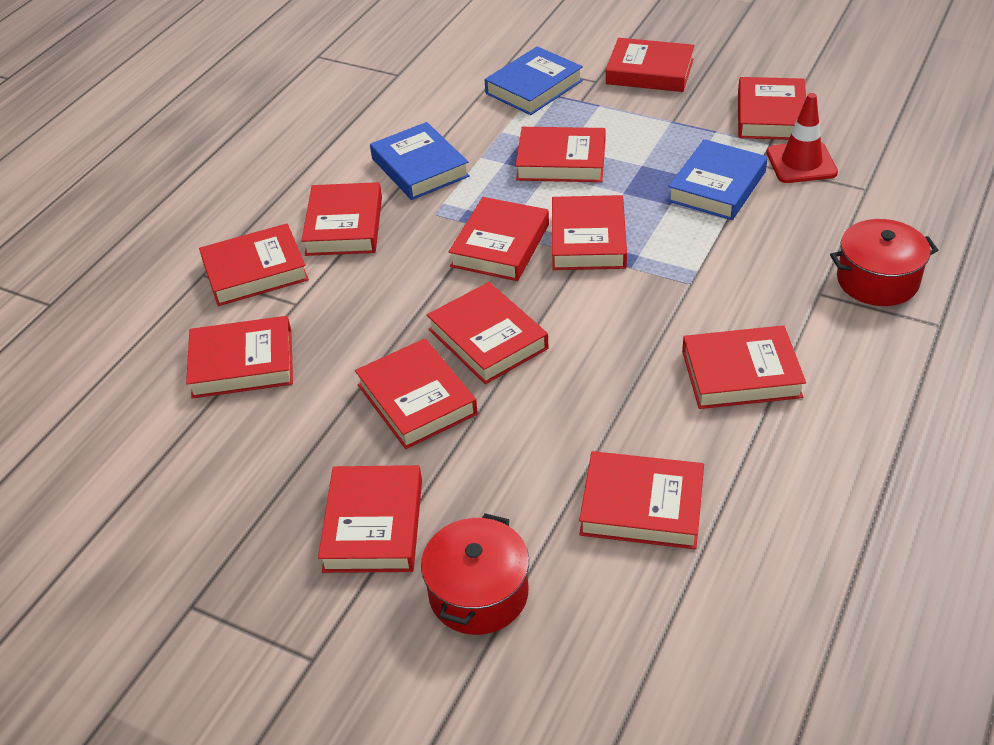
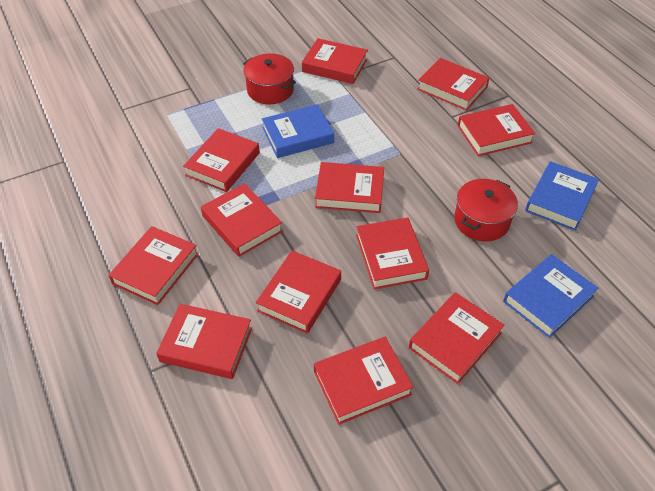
red book: 13 -> 12
red traffic cone: 1 -> 0

